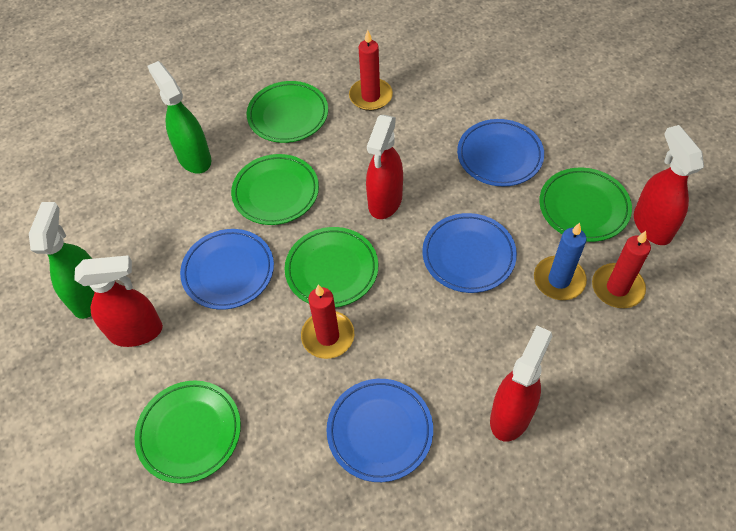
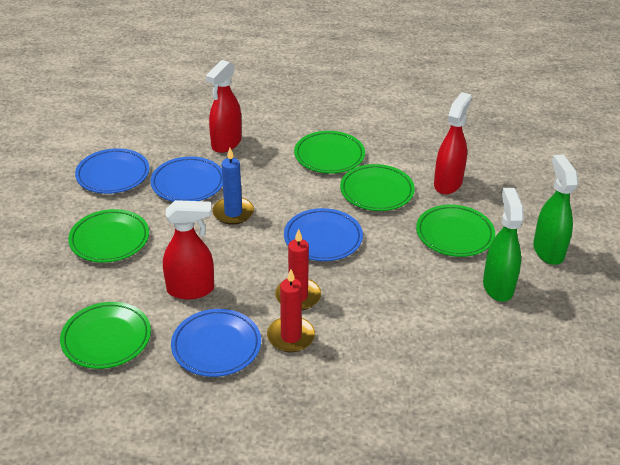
red candle: 3 -> 2
red spray bottle: 4 -> 3

